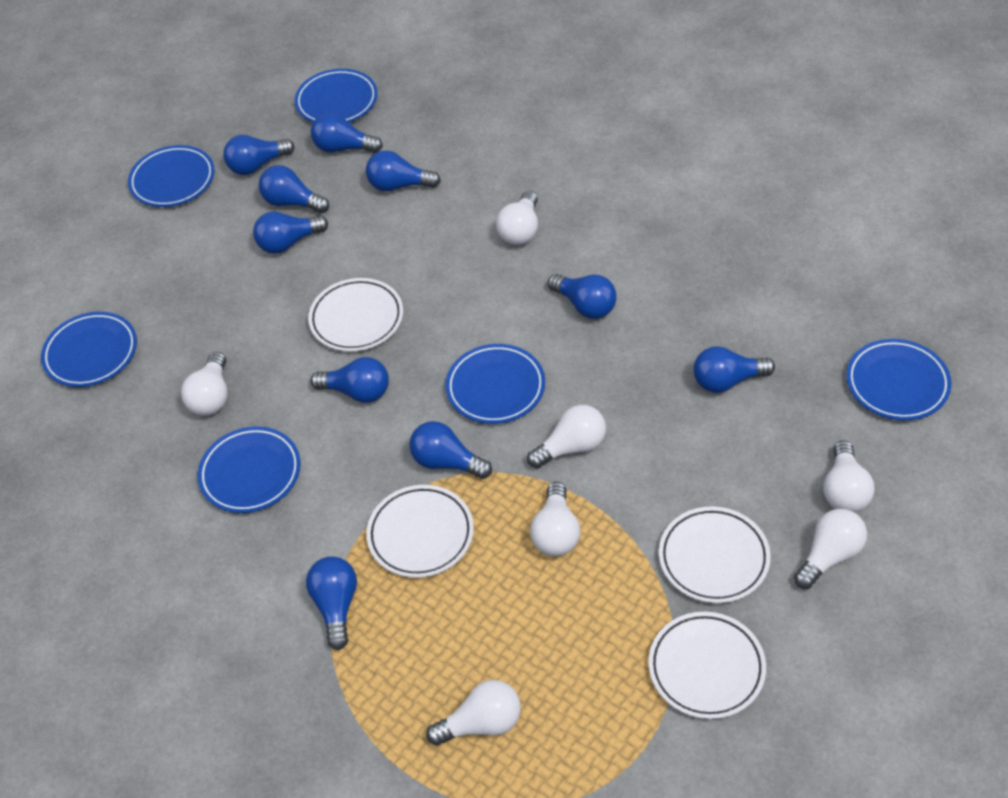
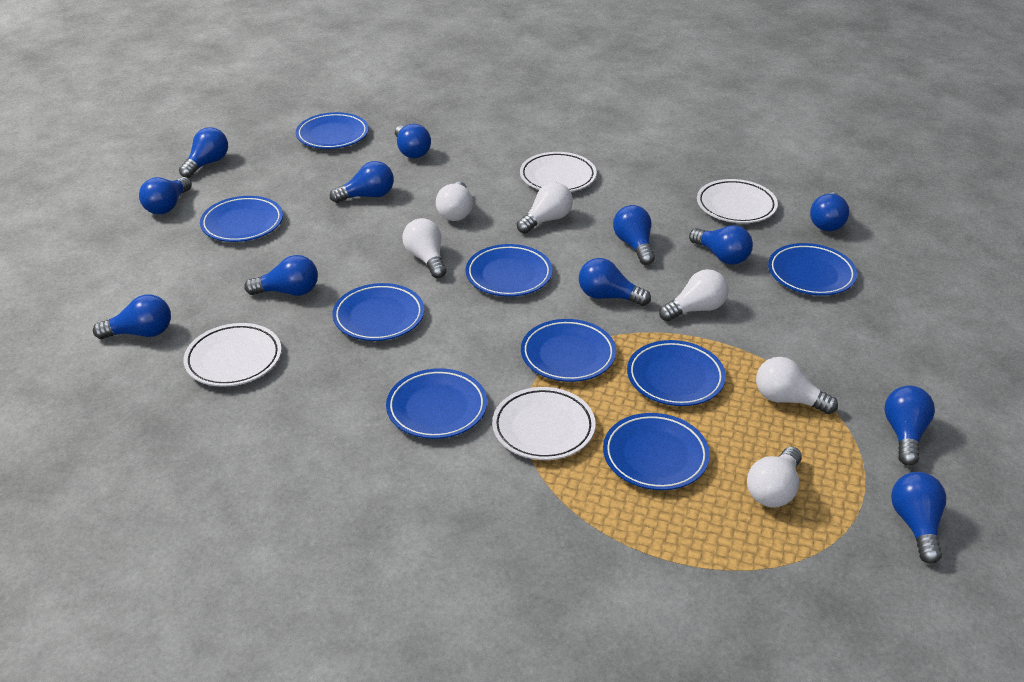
blue light bulb: 10 -> 12
blue plate: 6 -> 9
white light bulb: 7 -> 6

